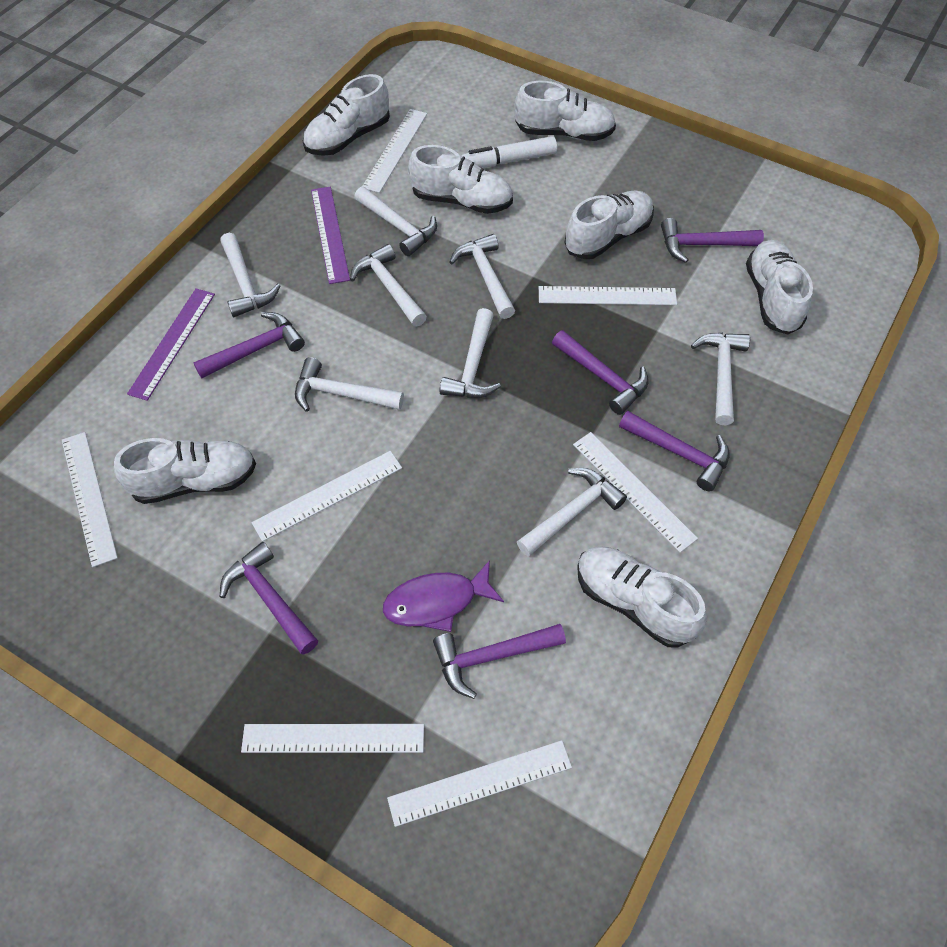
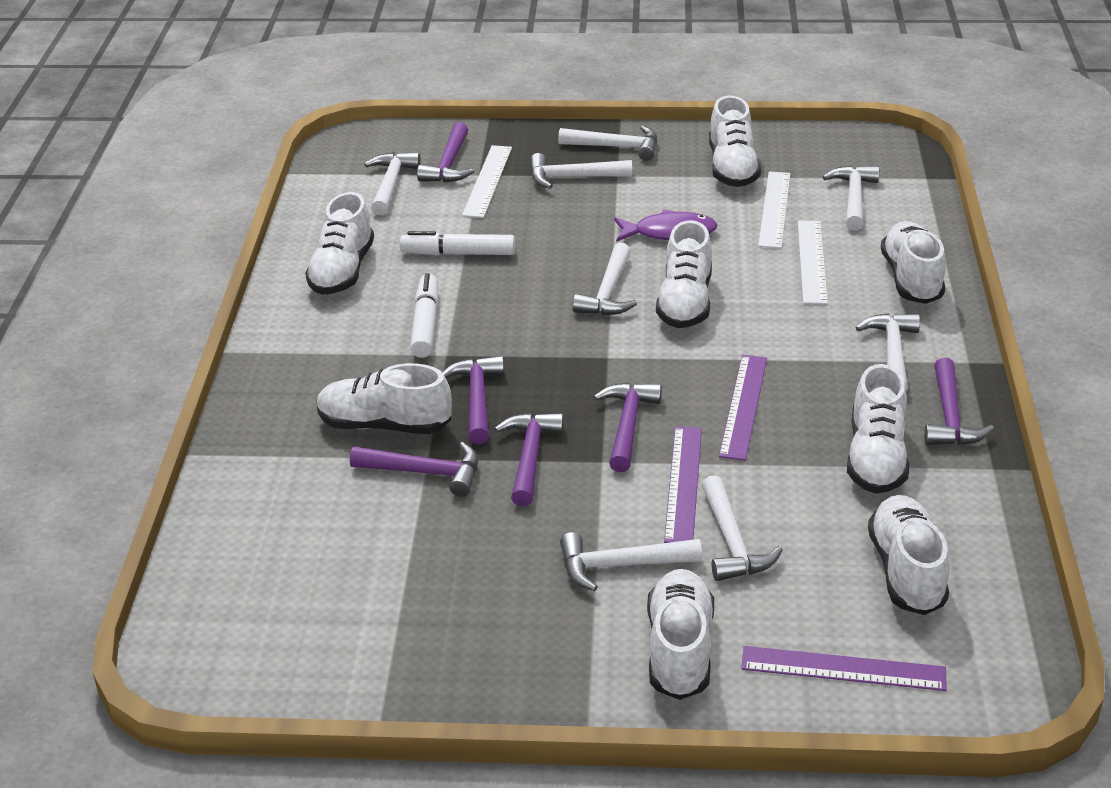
purple ruler: 2 -> 3
white marker: 1 -> 2
white ruler: 7 -> 3
white shoe: 7 -> 8

